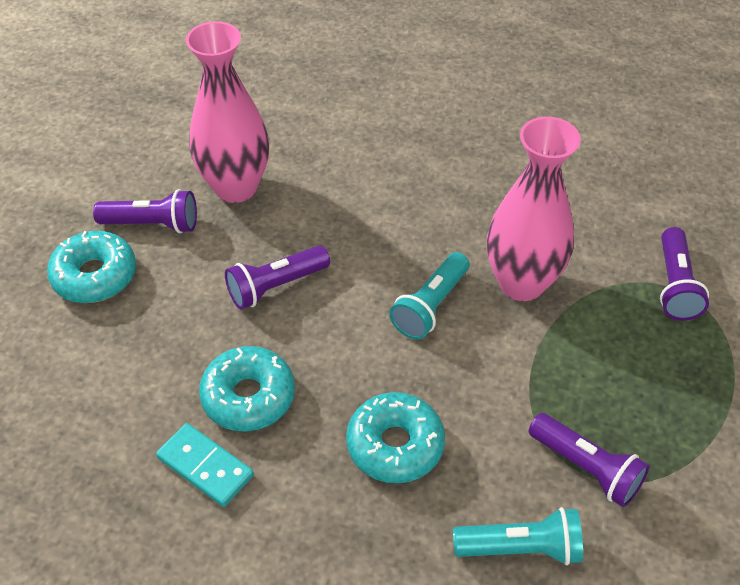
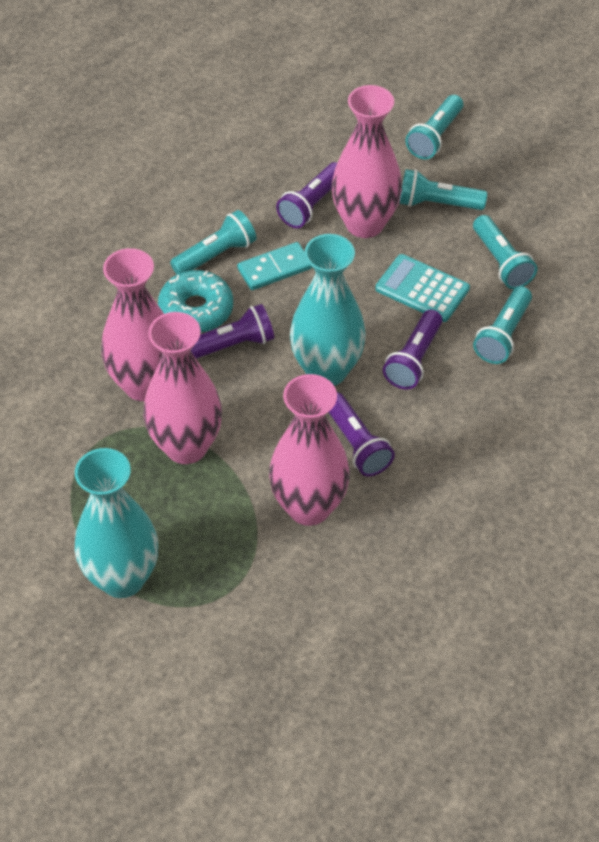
pink vase: 2 -> 4
turquoise calculator: 0 -> 1
turquoise donut: 3 -> 1
turquoise flashlight: 2 -> 5
turquoise vase: 0 -> 2

